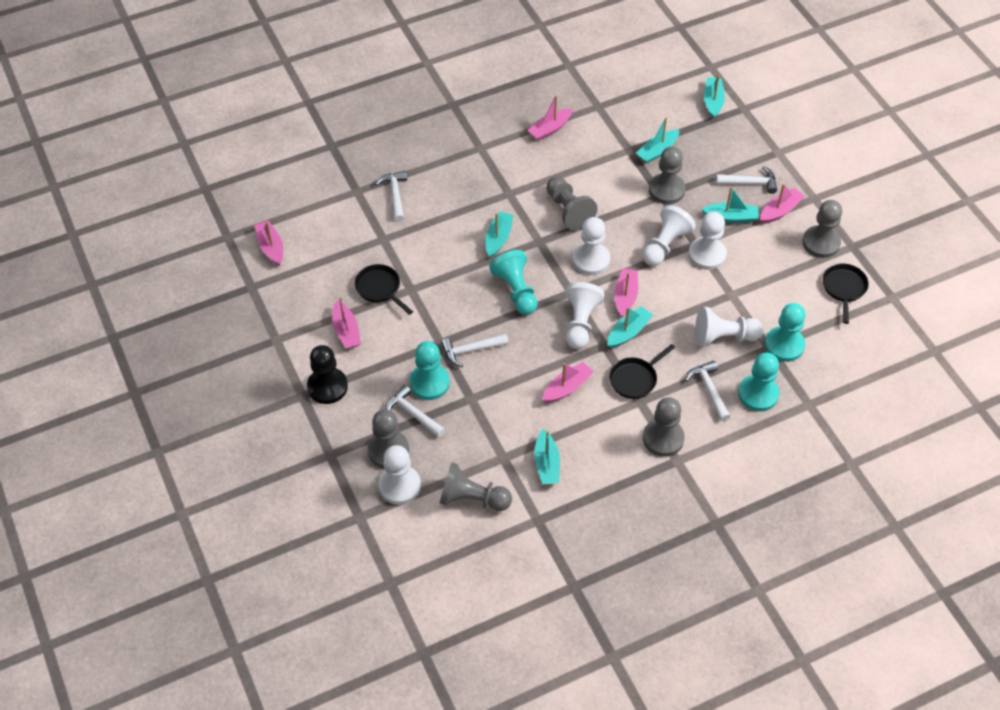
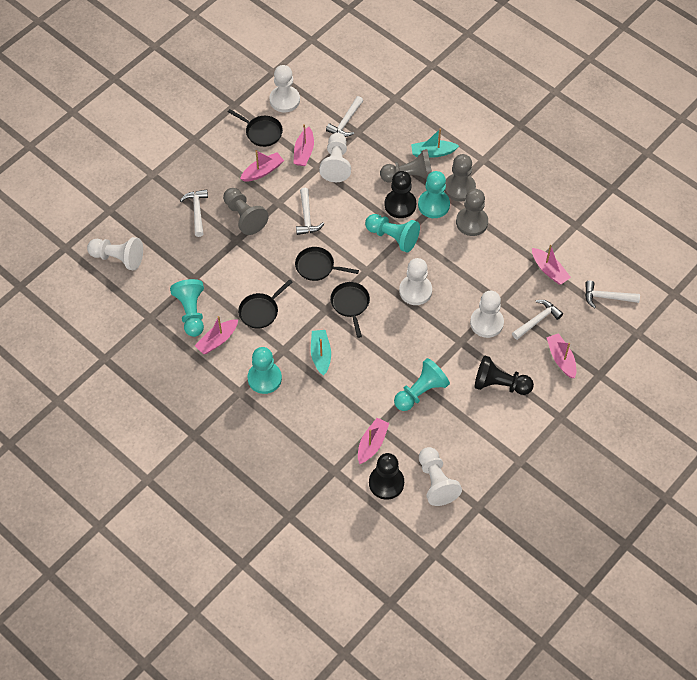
black pan: 3 -> 4
black pawn: 1 -> 3
grey pawn: 6 -> 4
turquoise boat: 6 -> 2
turquoise pawn: 4 -> 5

